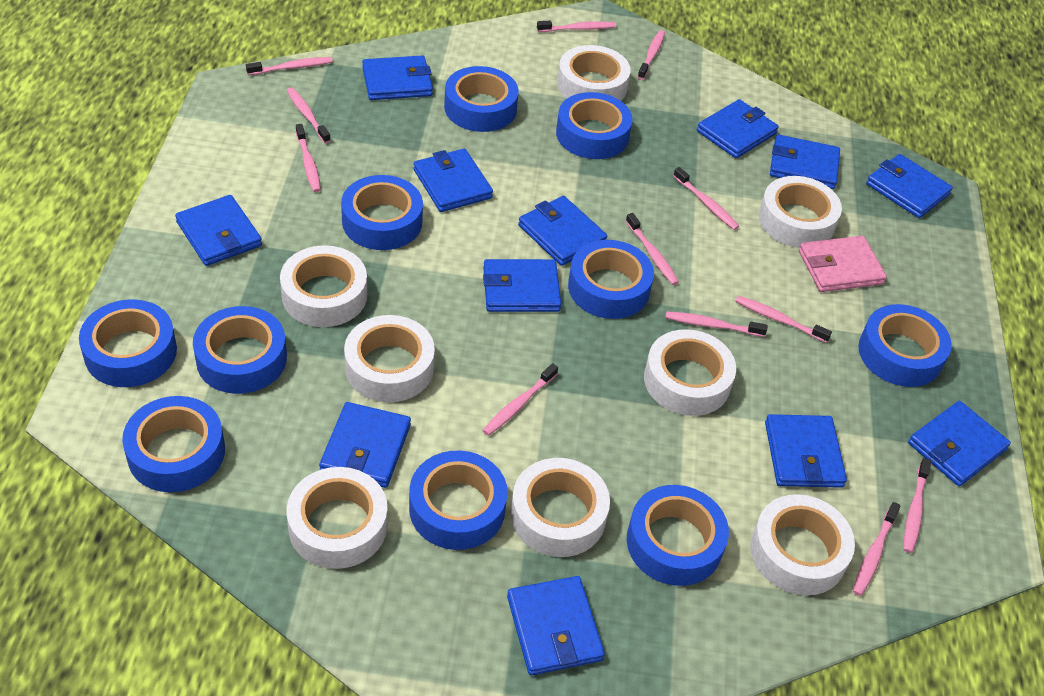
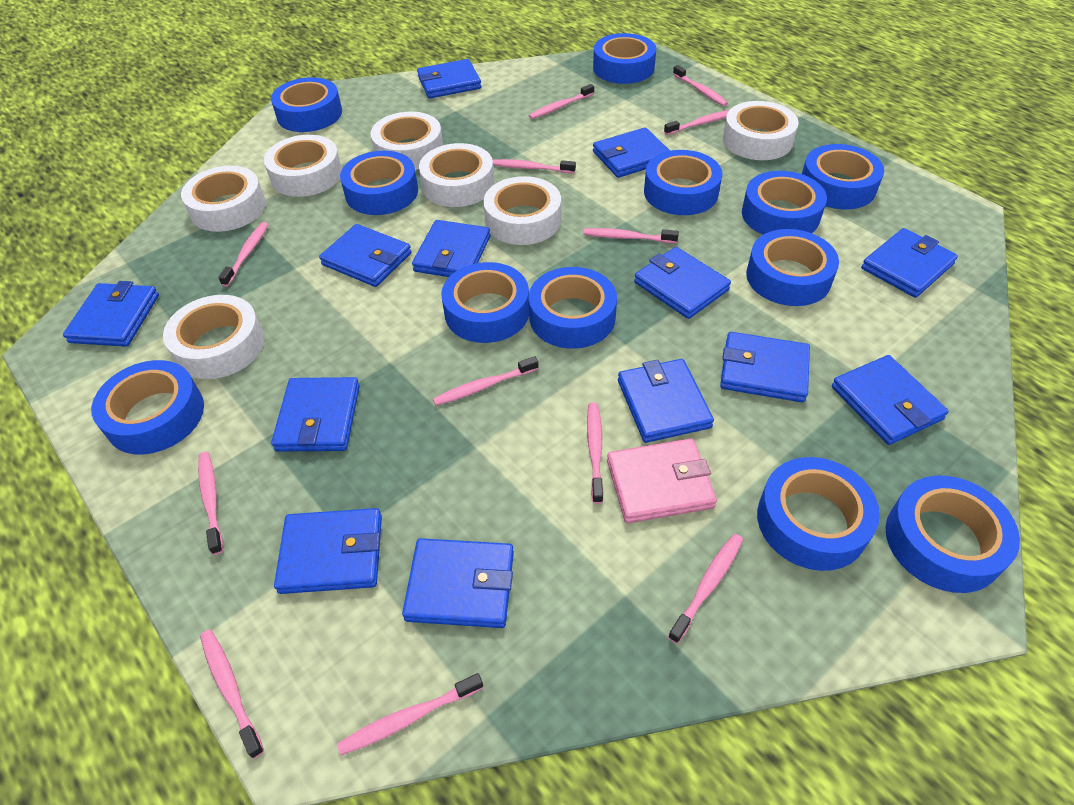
blue tape: 10 -> 12
blue wallet: 12 -> 13
white tape: 8 -> 7

